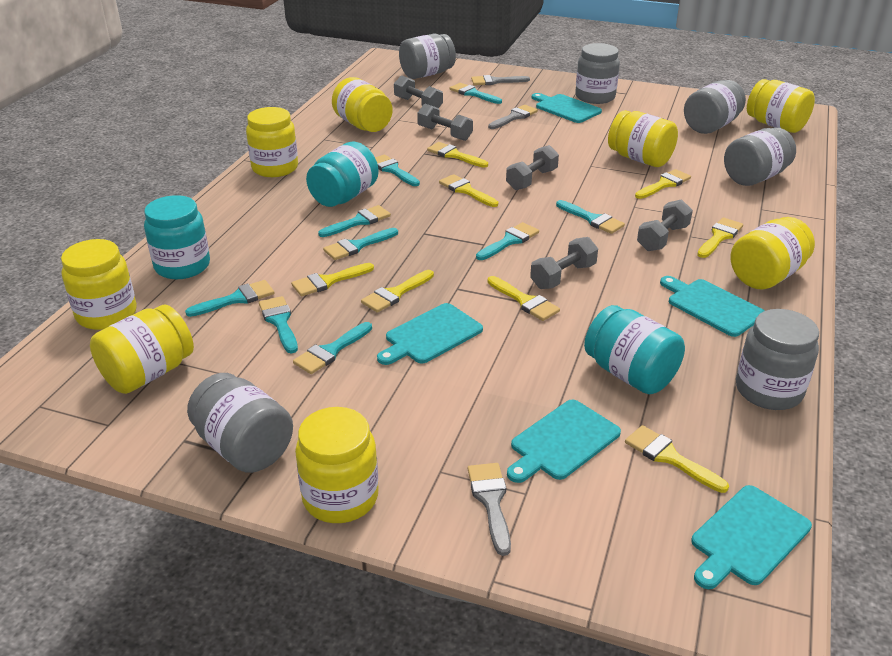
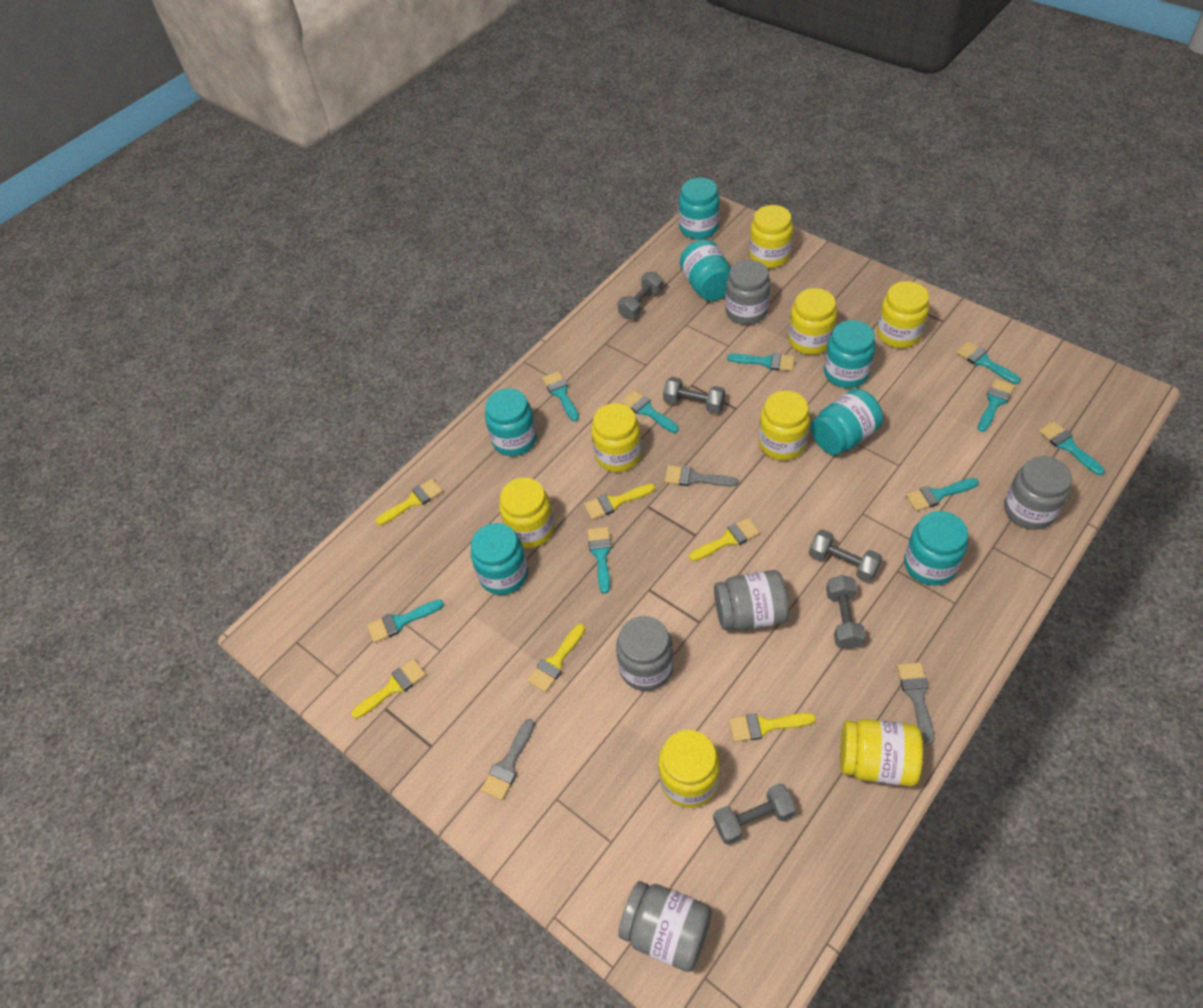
grey jar: 6 -> 5
turquoise cutting board: 5 -> 0
turquoise jar: 3 -> 7
yellow brush: 8 -> 6

